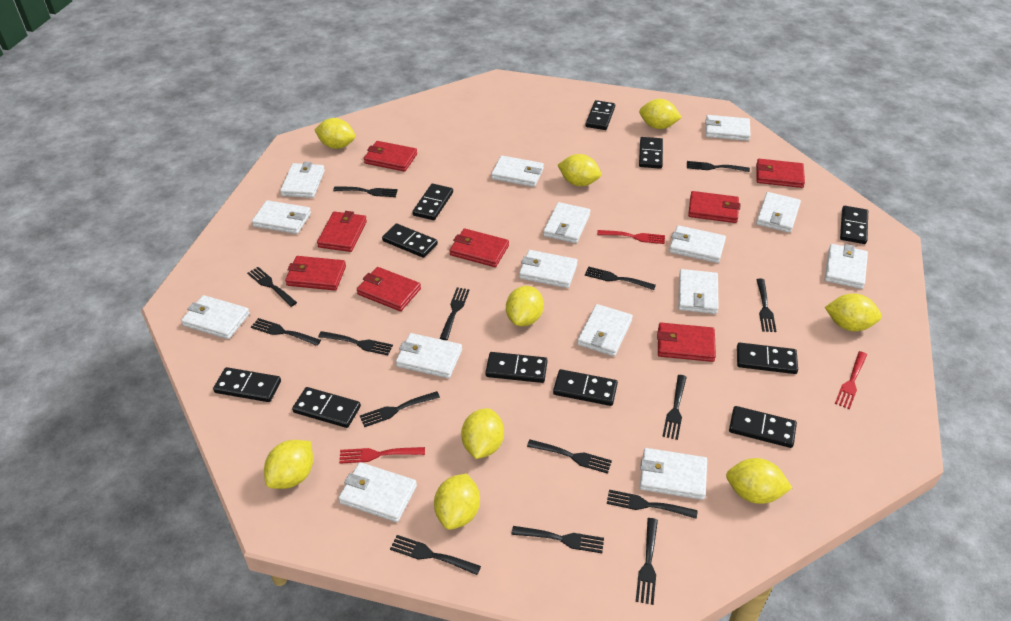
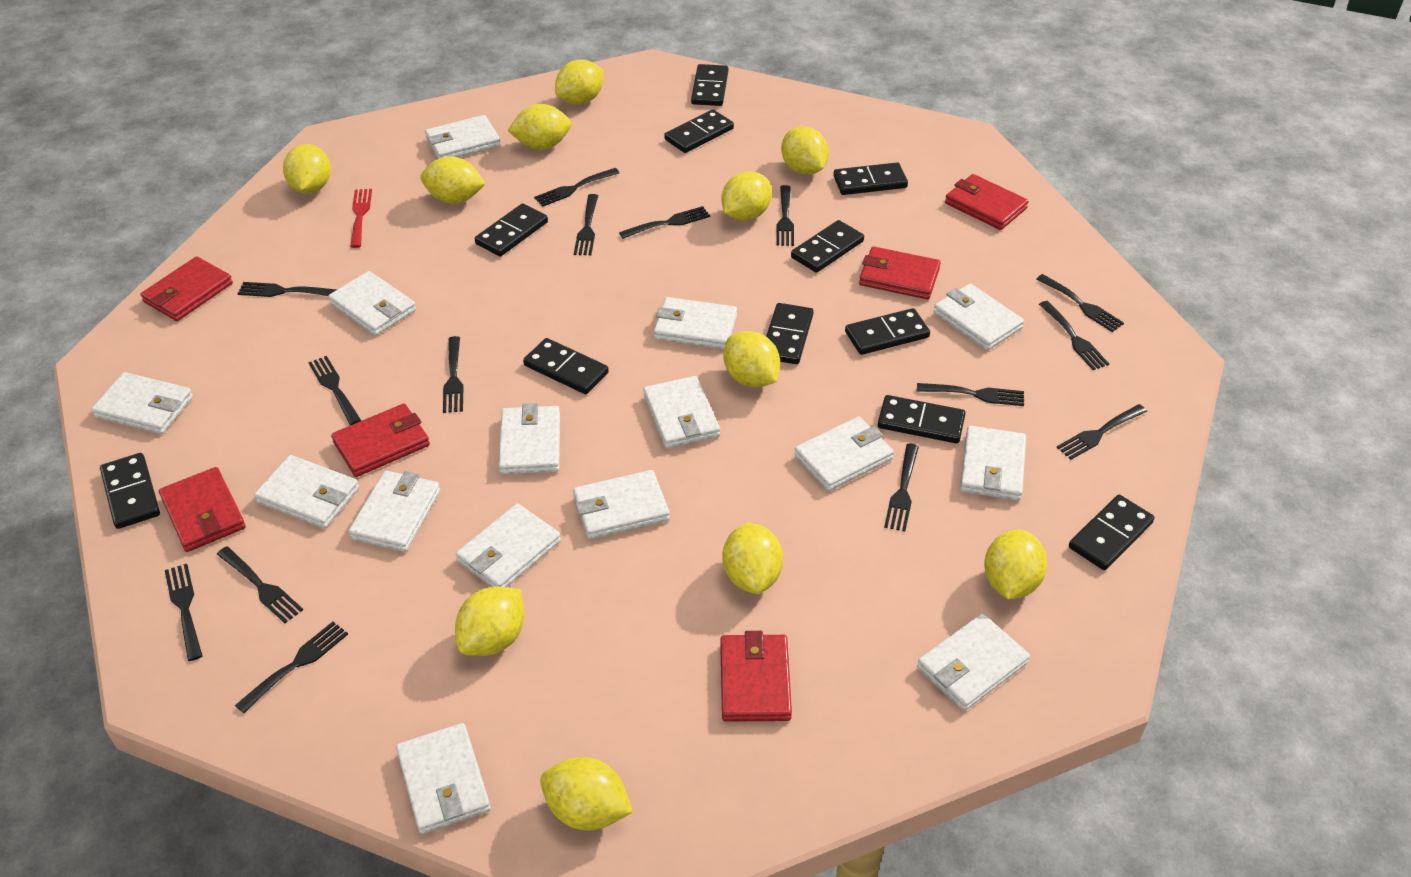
red fork: 3 -> 1
red wallet: 8 -> 6
yellow lemon: 9 -> 11

